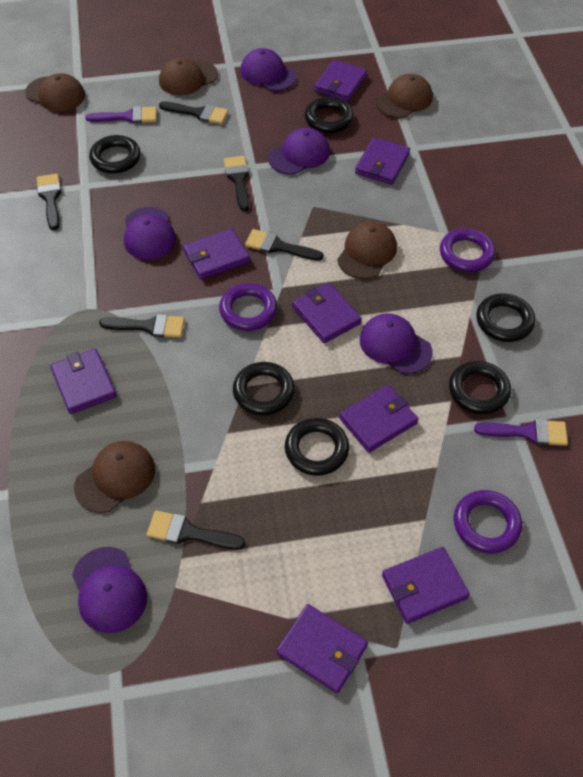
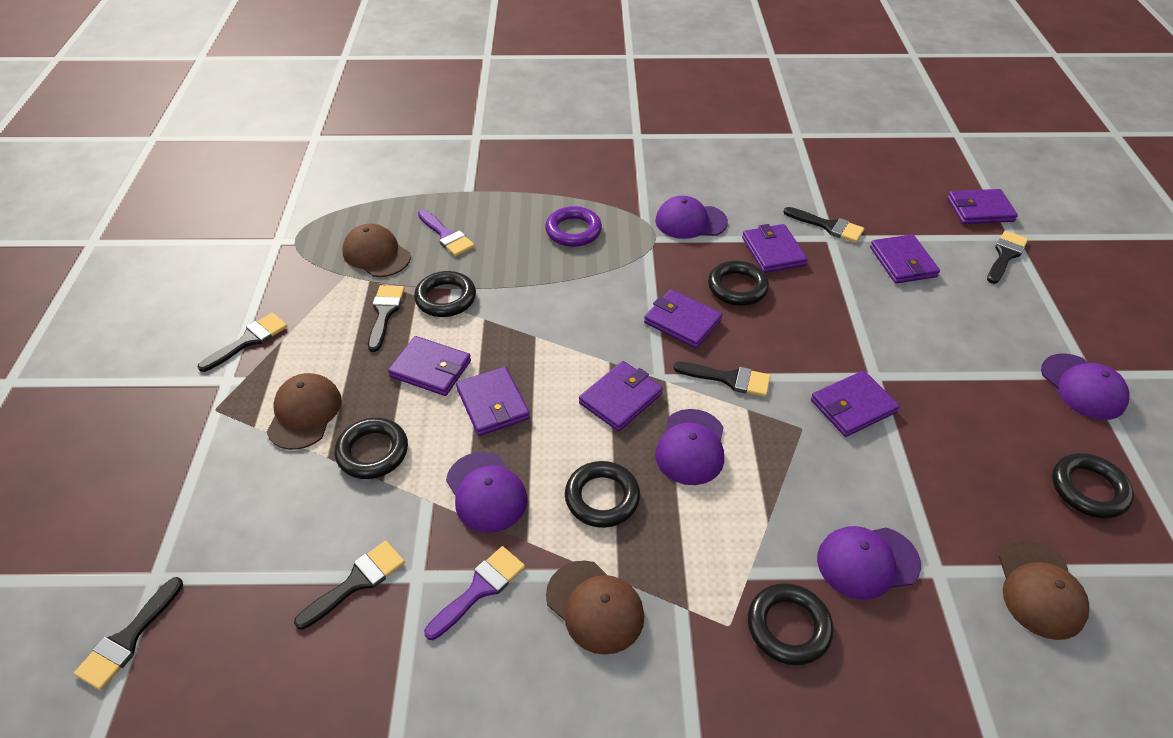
black brush: 6 -> 7
brown cap: 5 -> 4
purple ring: 3 -> 1

